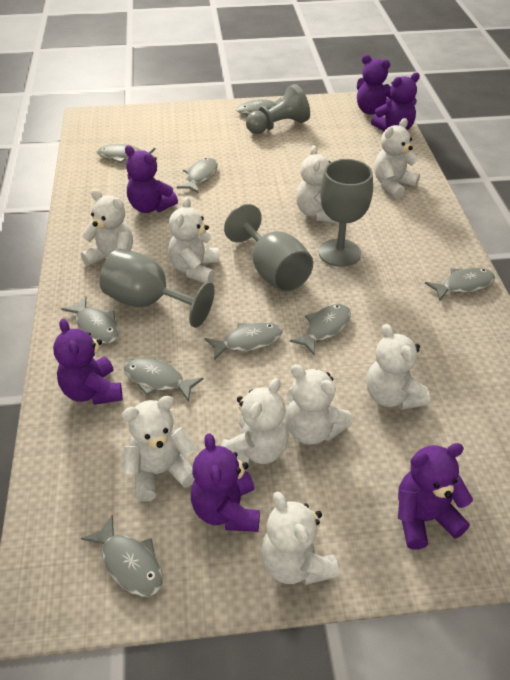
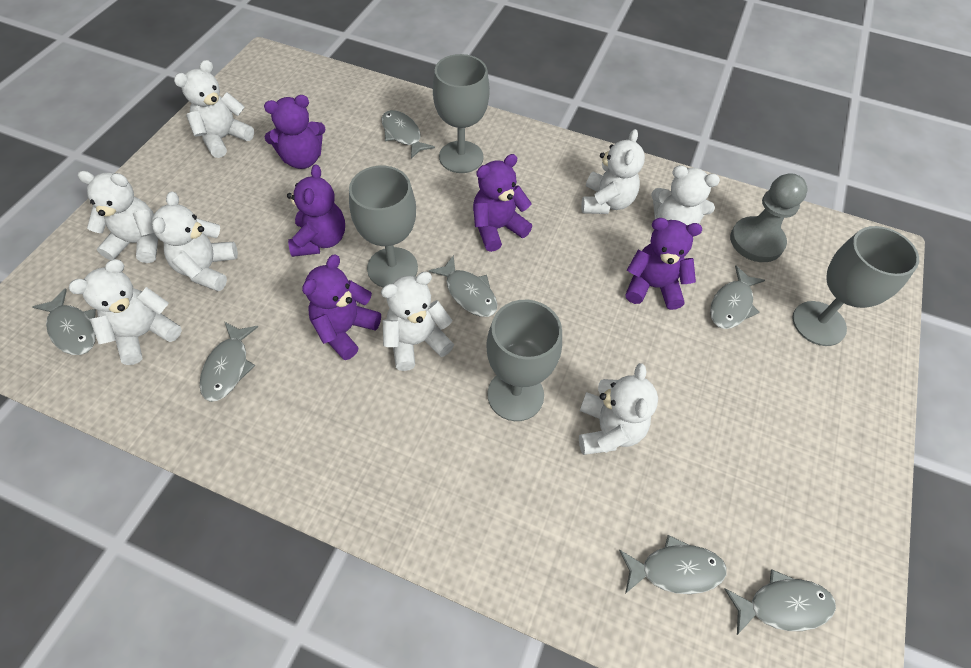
grey fish: 9 -> 7
grey goblet: 3 -> 4
purple teddy bear: 6 -> 5
white teddy bear: 9 -> 8

